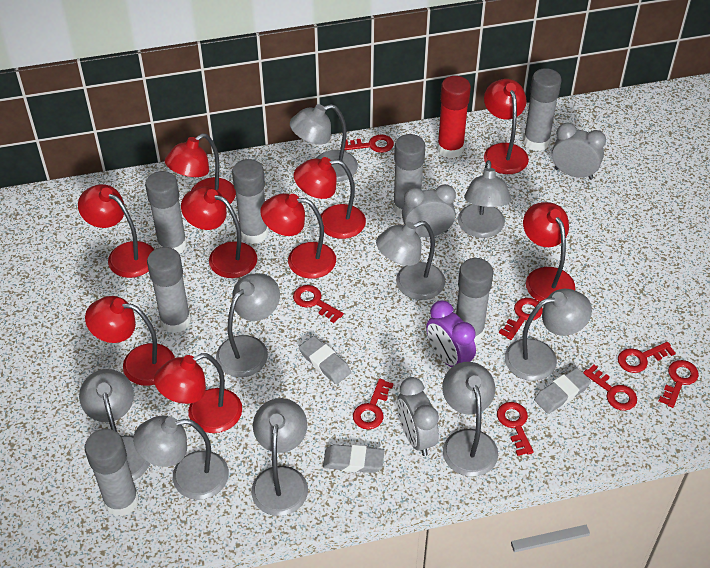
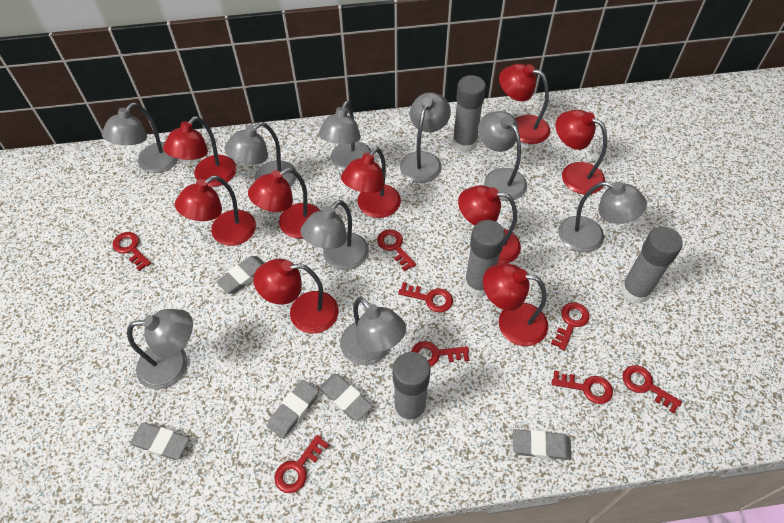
grey clock: 3 -> 0
grey eraser: 3 -> 5
grey glue stick: 7 -> 4
purple clock: 1 -> 0
red glue stick: 1 -> 0

